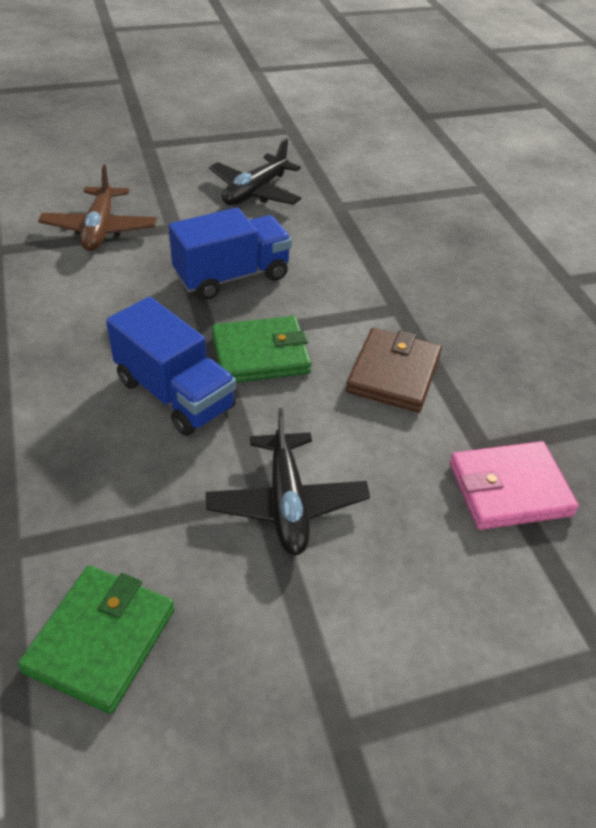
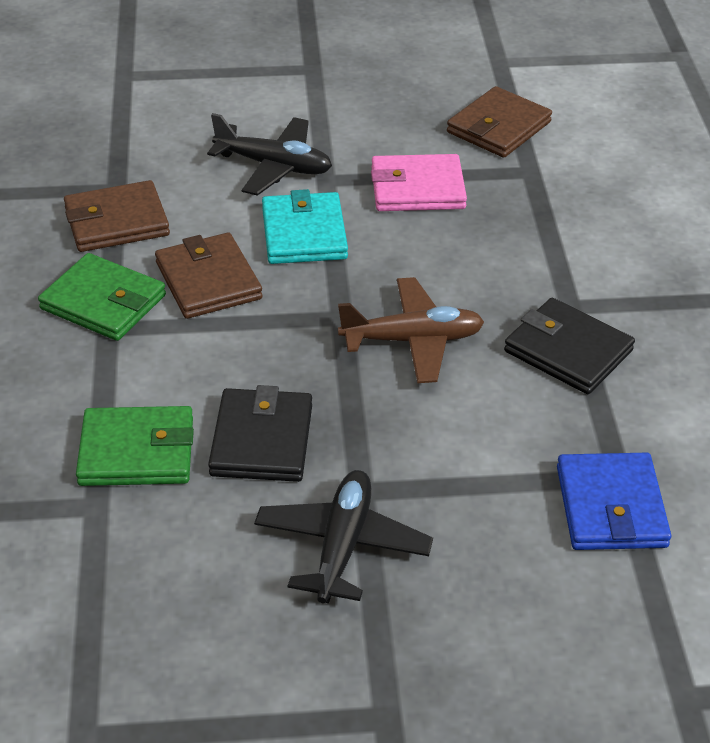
black wallet: 0 -> 2
blue truck: 2 -> 0
blue wallet: 0 -> 1
brown wallet: 1 -> 3
turquoise wallet: 0 -> 1

